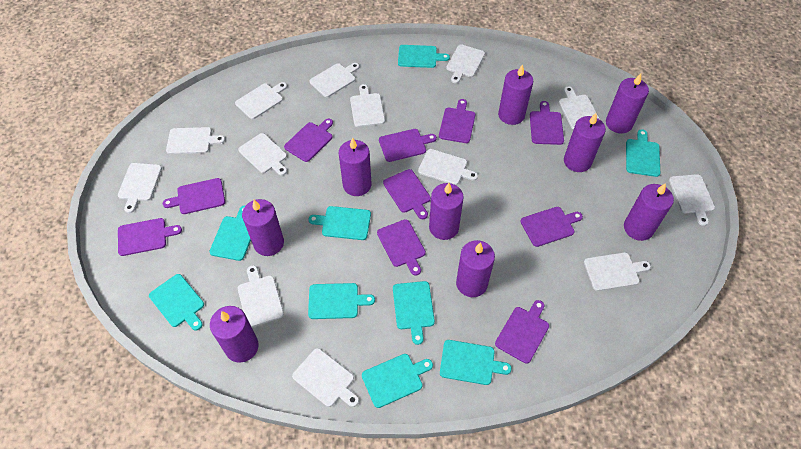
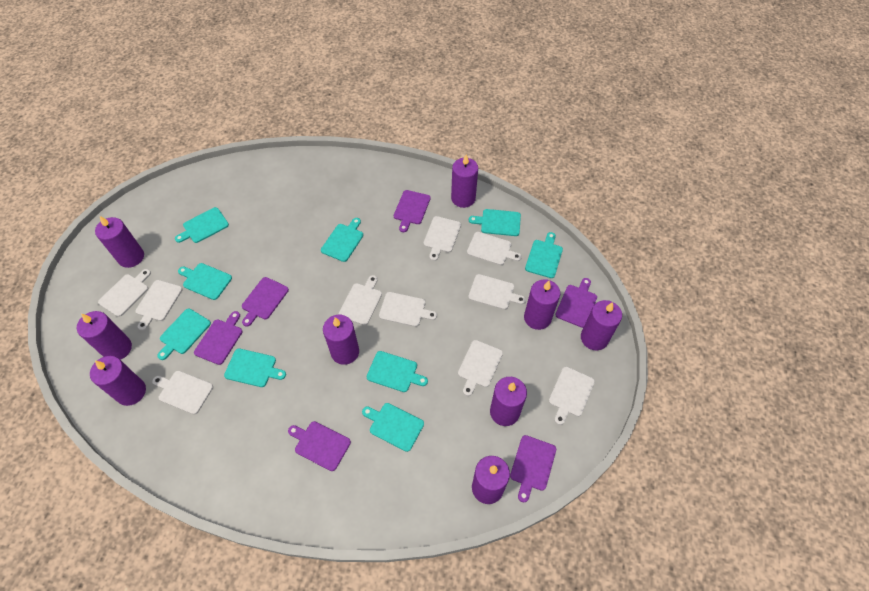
purple cutting board: 10 -> 6
white cutting board: 13 -> 10

